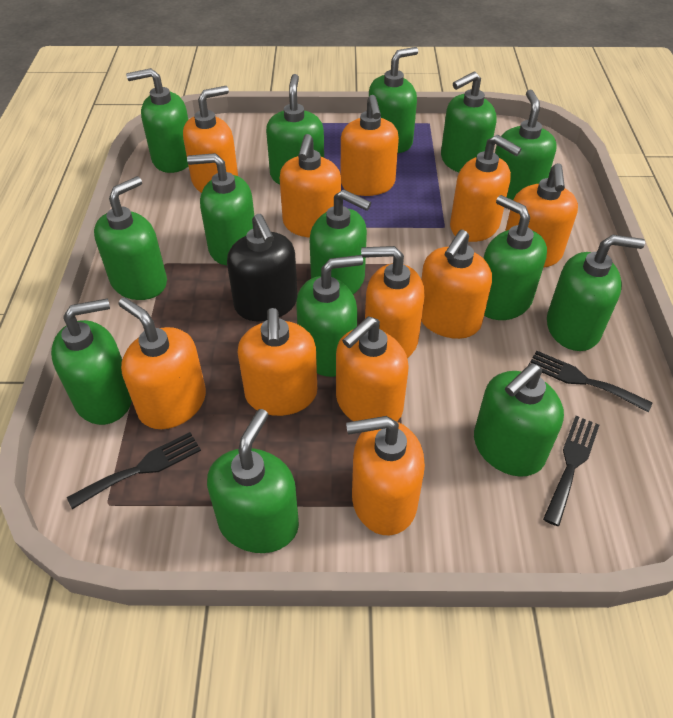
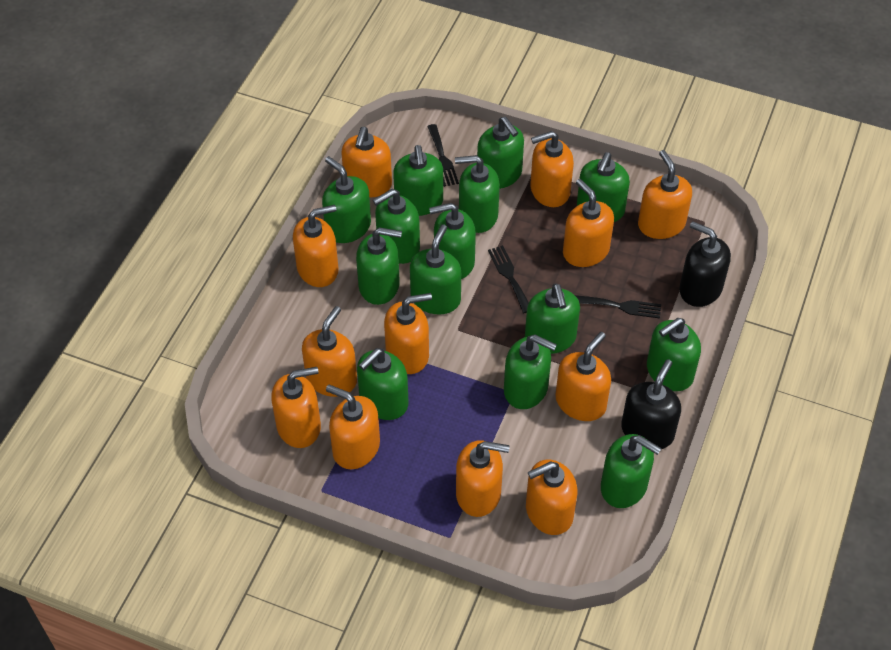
black soap dispenser: 1 -> 2
orange soap dispenser: 11 -> 12

